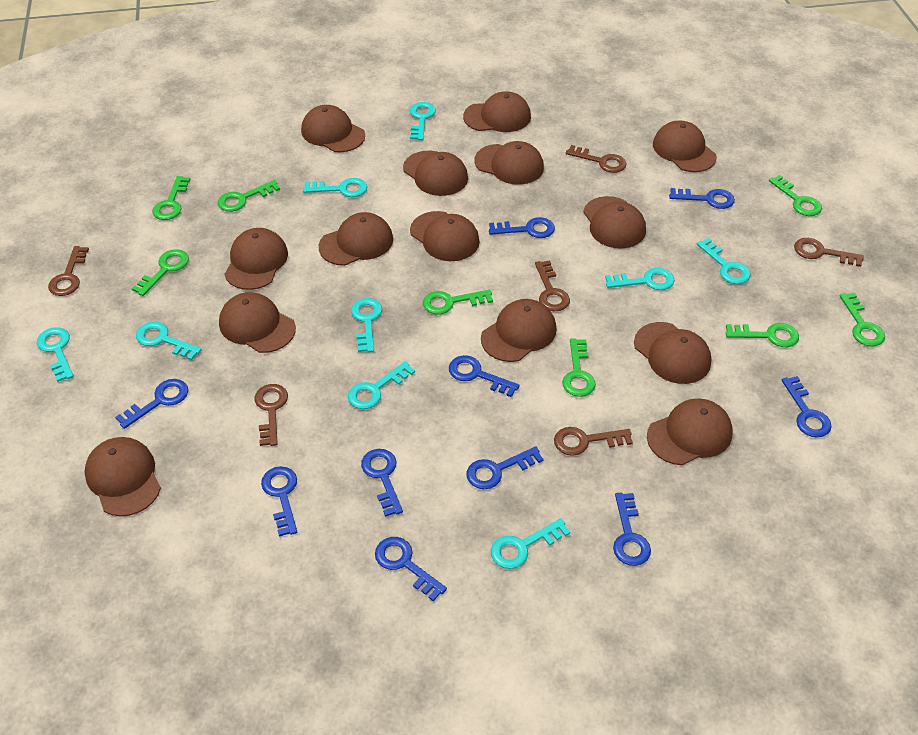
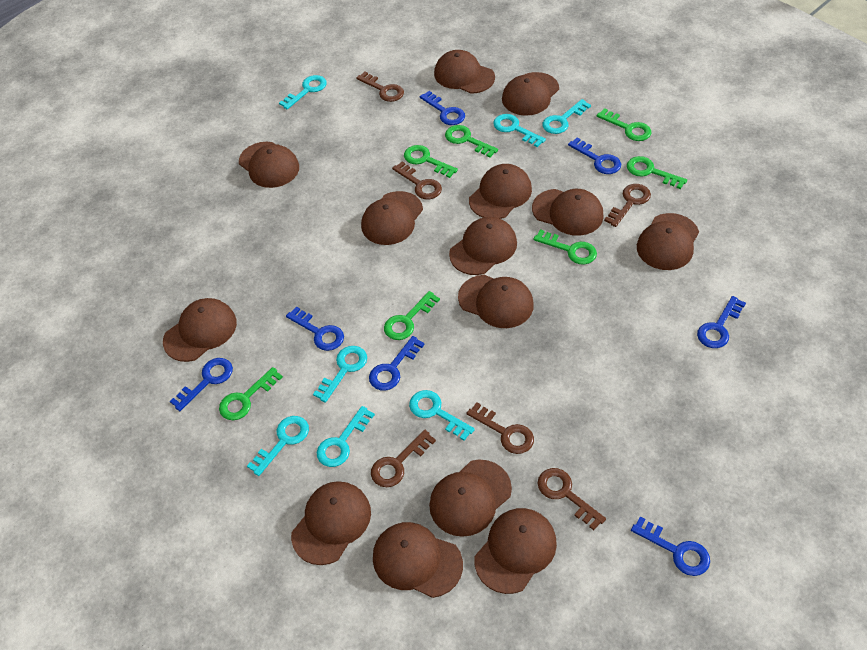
blue key: 10 -> 7
green key: 8 -> 7
turquoise key: 9 -> 7

